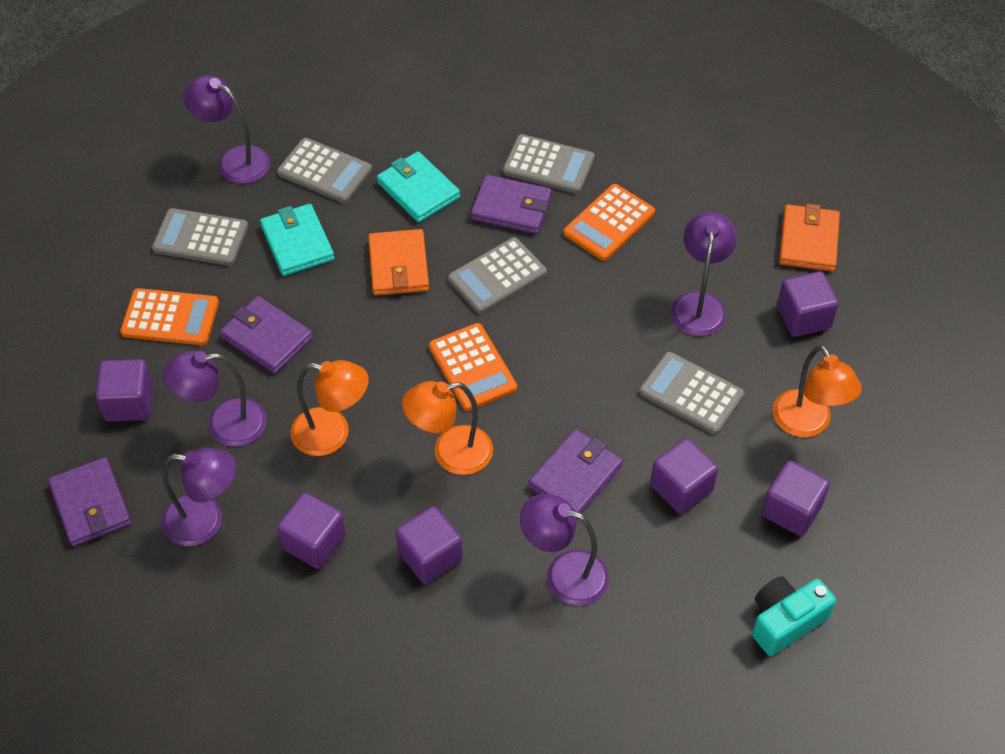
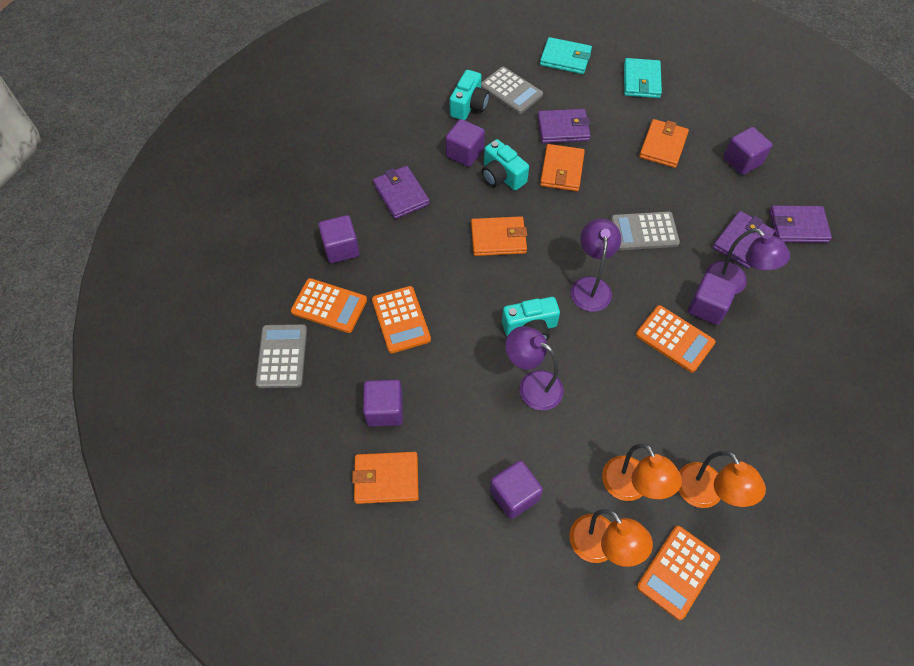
grey calculator: 5 -> 3
orange calculator: 3 -> 4
orange wallet: 2 -> 4
purple lamp: 5 -> 3
turquoise camera: 1 -> 3

